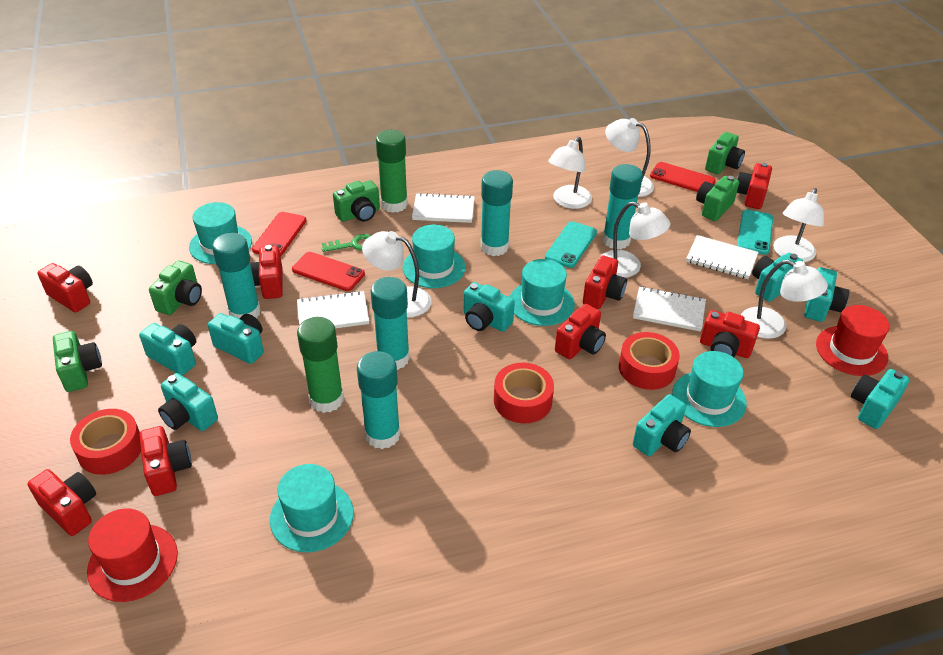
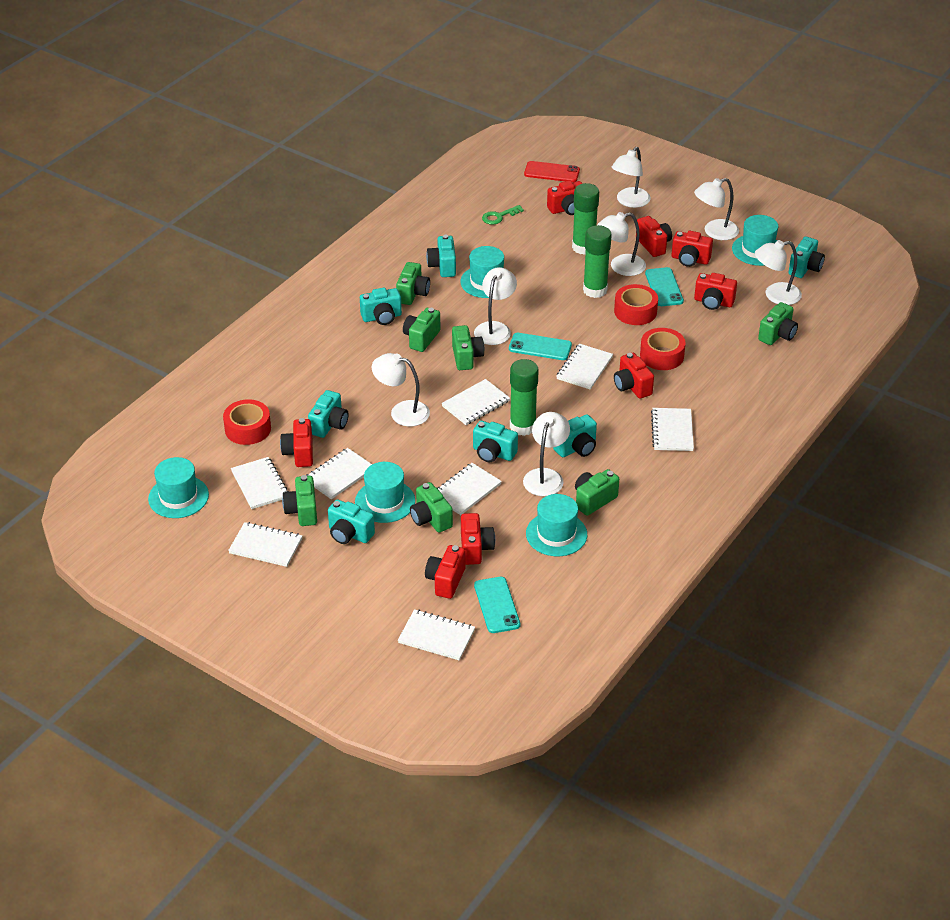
green camera: 5 -> 7
green glue stick: 2 -> 3
red hat: 2 -> 0
red phone: 3 -> 1
turquoise camera: 8 -> 7
turquoise glue stick: 5 -> 0
turquoise phone: 2 -> 3
white lamp: 6 -> 7
white notebook: 4 -> 8

